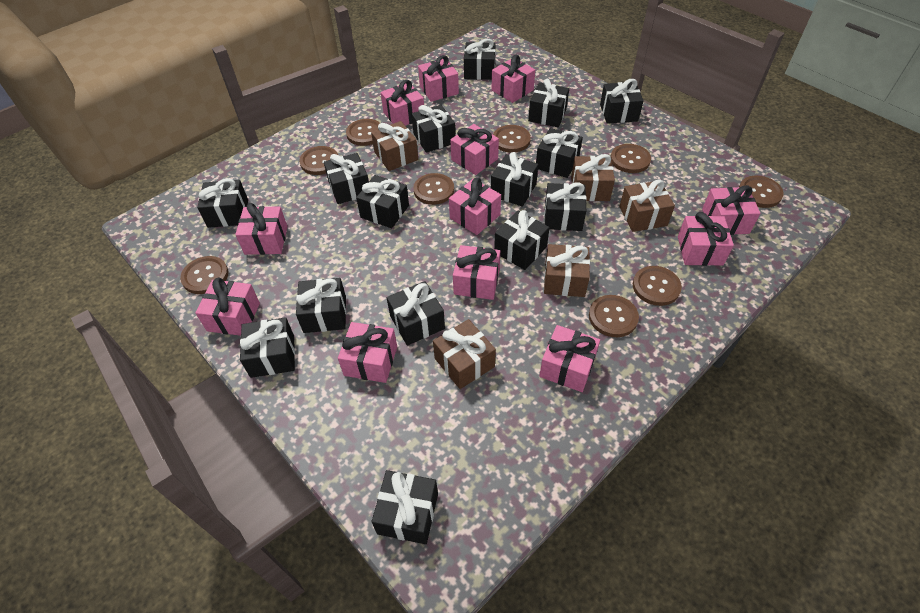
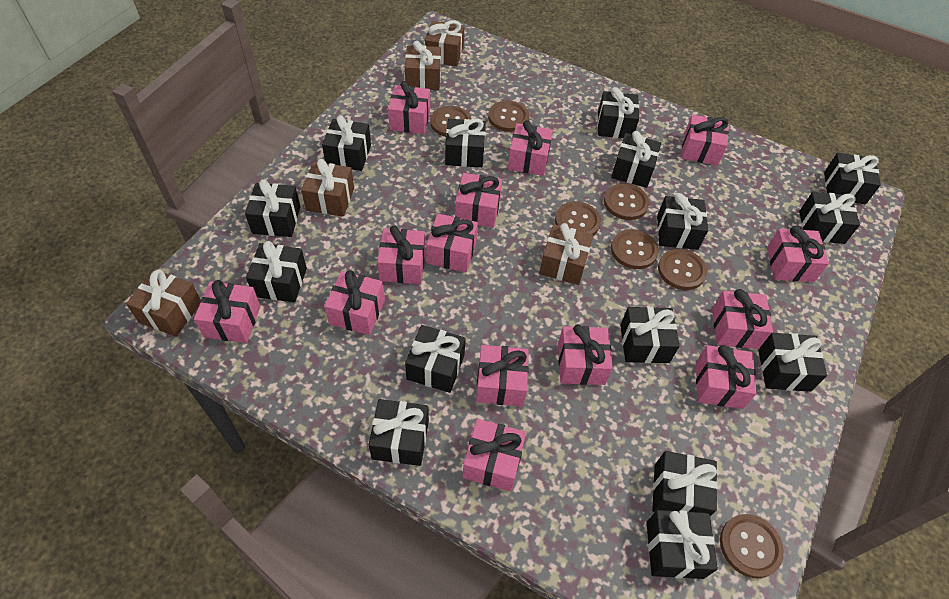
brown button: 9 -> 7
pink gift: 12 -> 14

